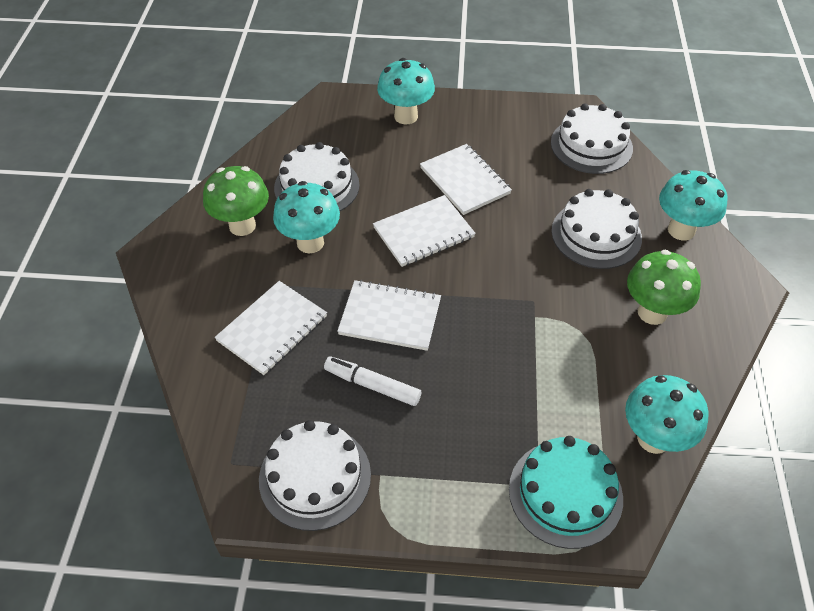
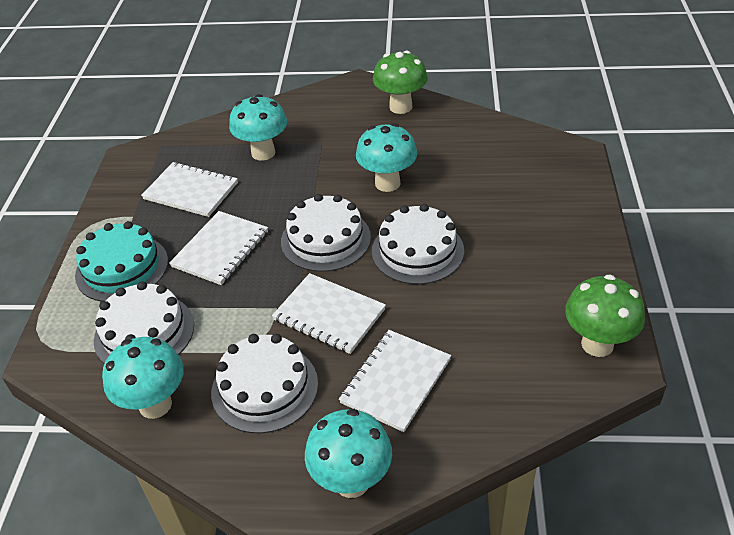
white marker: 1 -> 0

